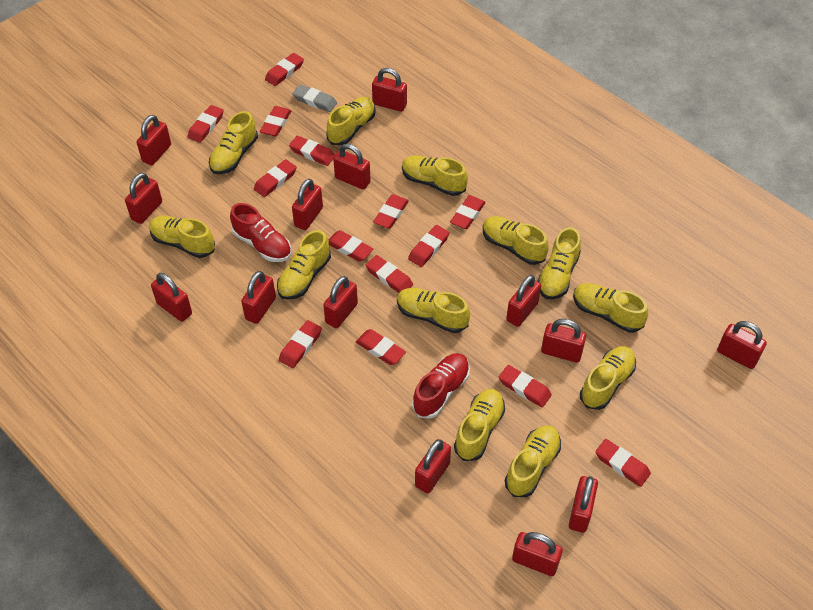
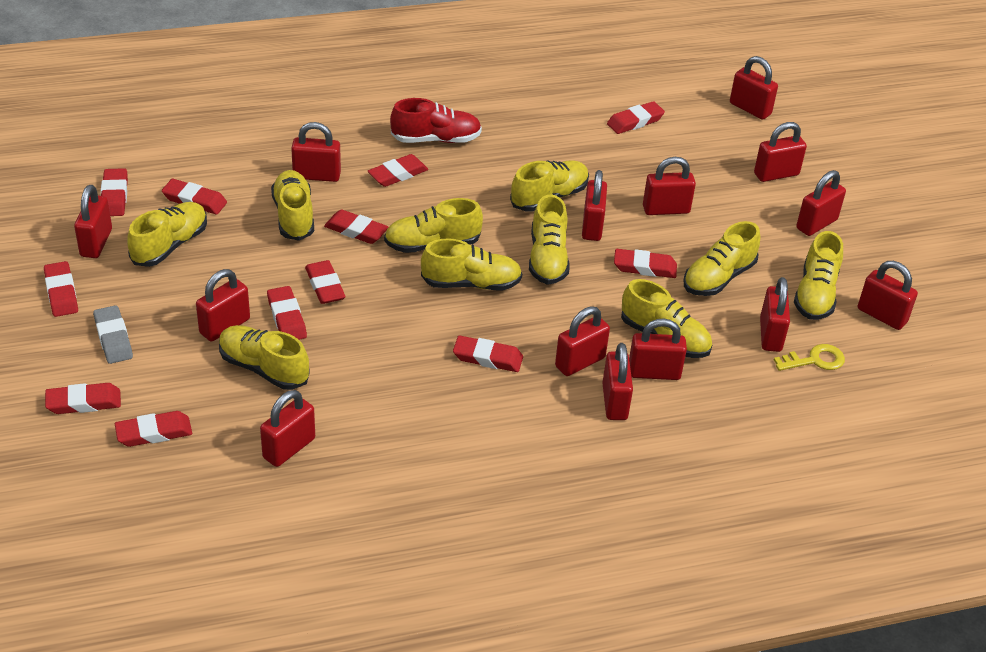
red eraser: 14 -> 12
red shoe: 2 -> 1
yellow key: 0 -> 1
yellow shoe: 12 -> 10

